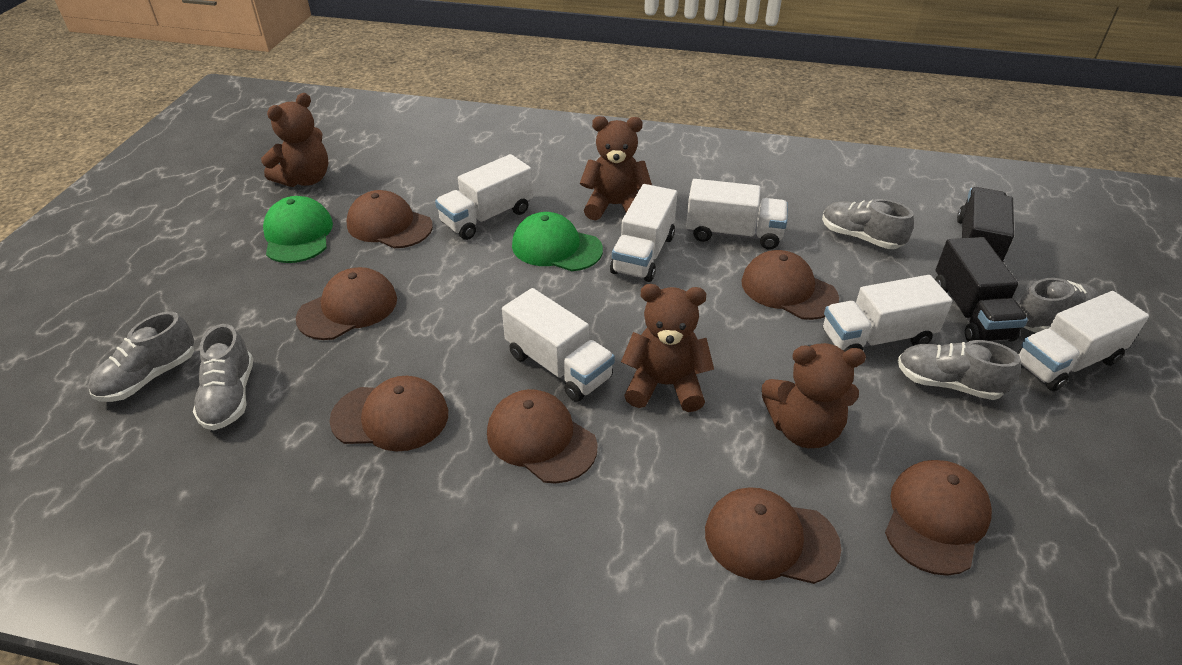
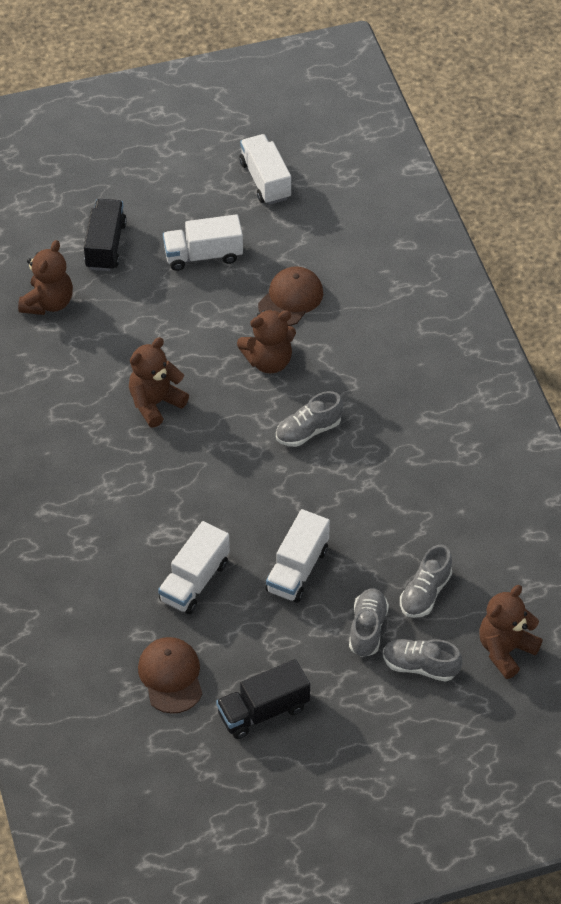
brown cap: 7 -> 2
green cap: 2 -> 0
grey shoe: 5 -> 4
white truck: 6 -> 4

